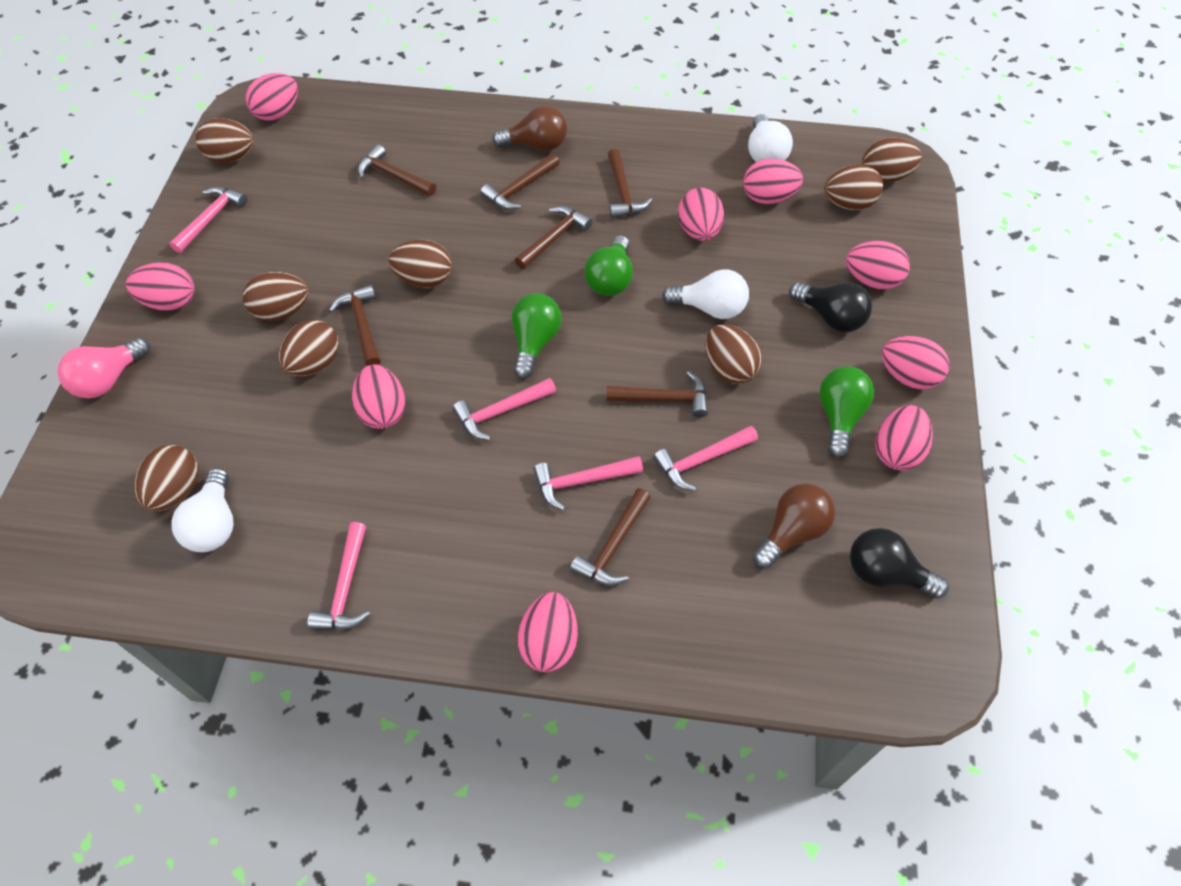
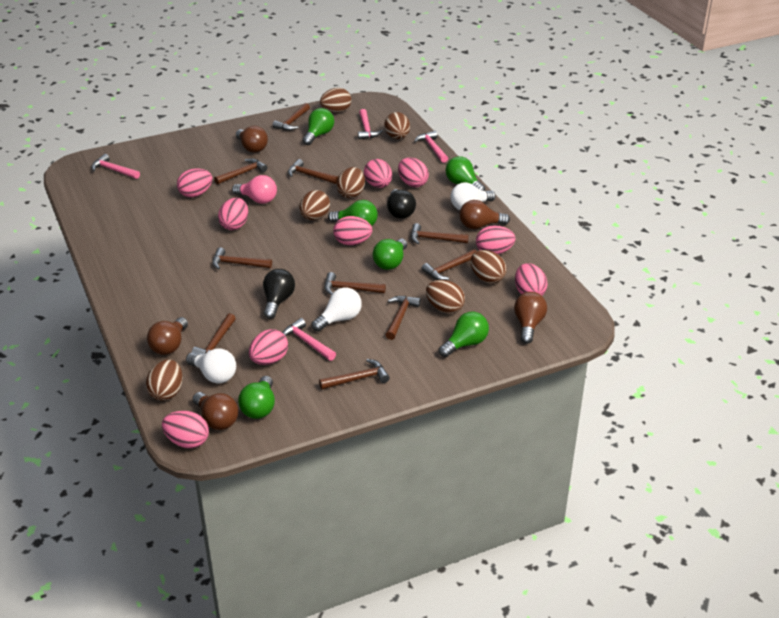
brown egg: 8 -> 7
brown hammer: 7 -> 10
brown light bulb: 2 -> 5
green light bulb: 3 -> 6
pink hammer: 5 -> 4

